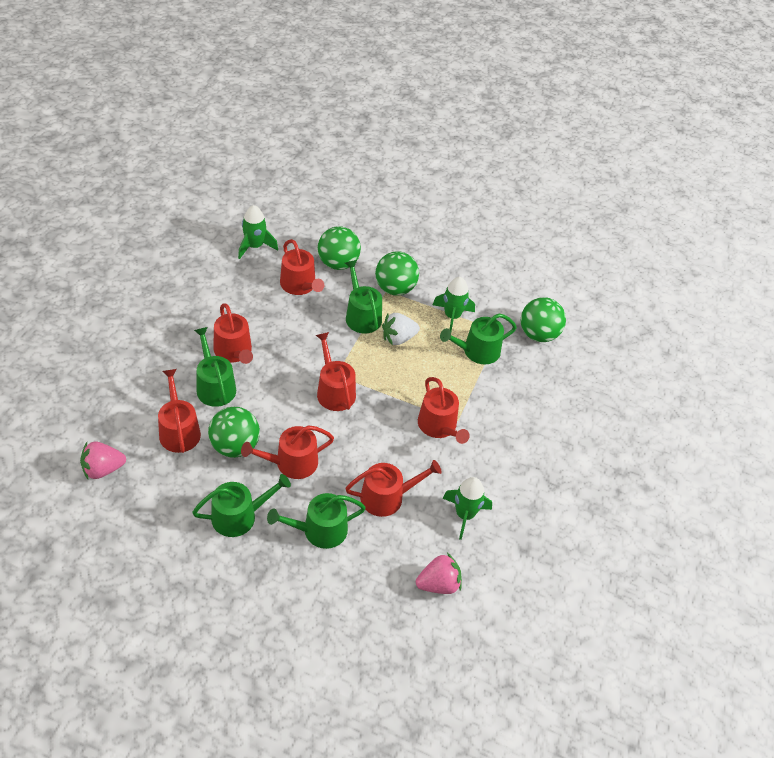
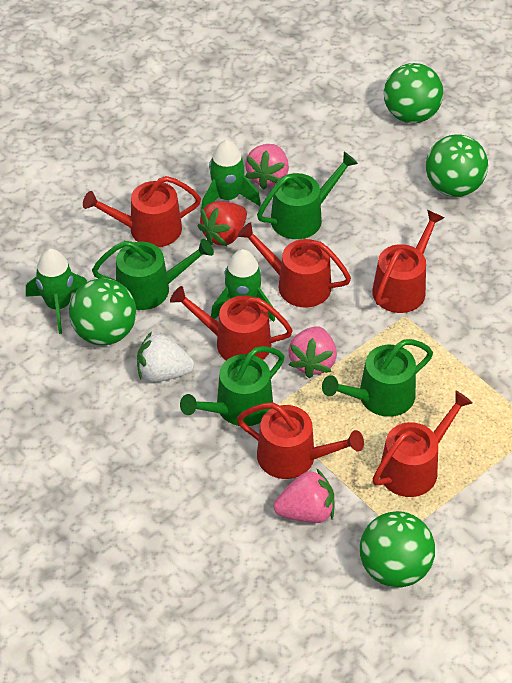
green watering can: 5 -> 4
pink strawberry: 2 -> 3
red strawberry: 0 -> 1
red watering can: 7 -> 6

